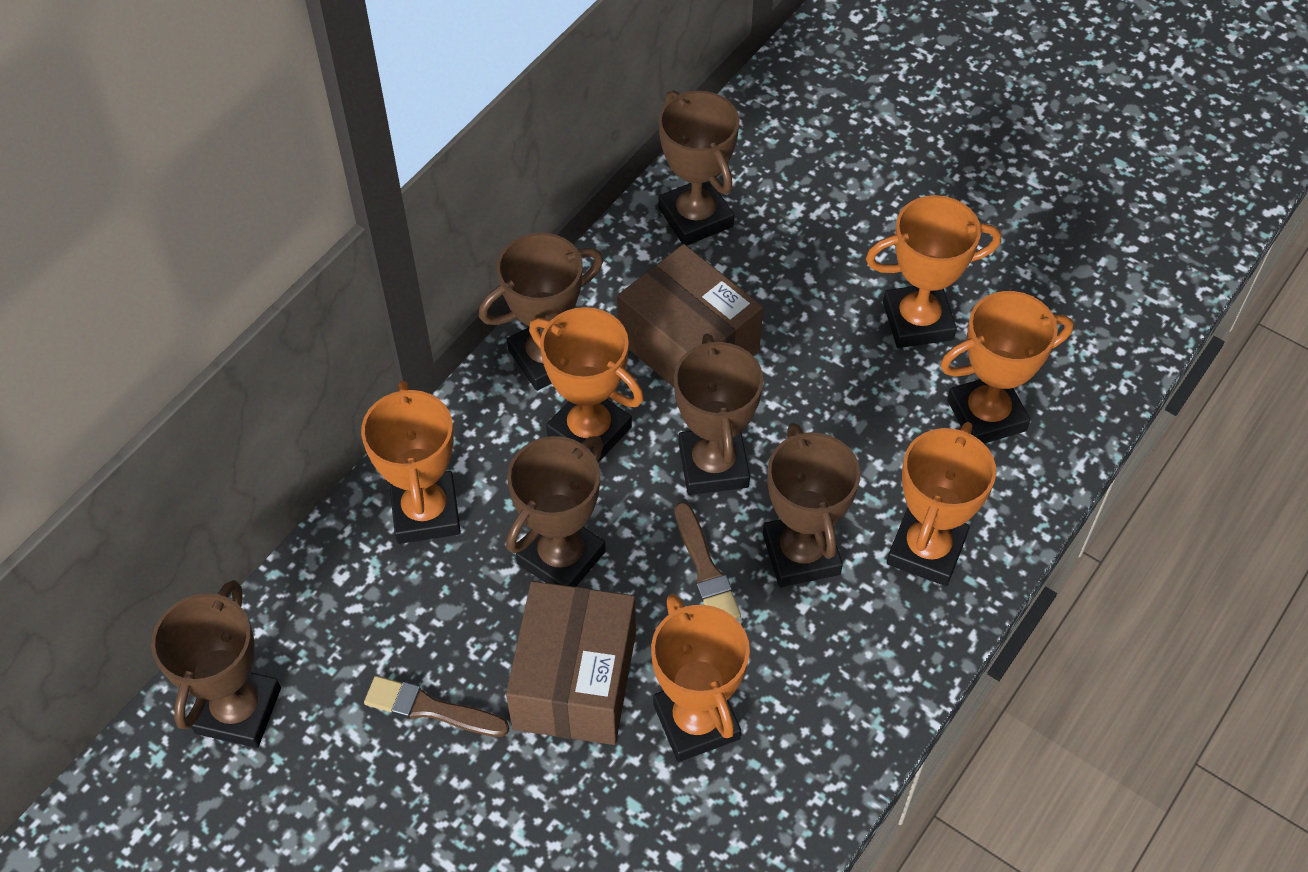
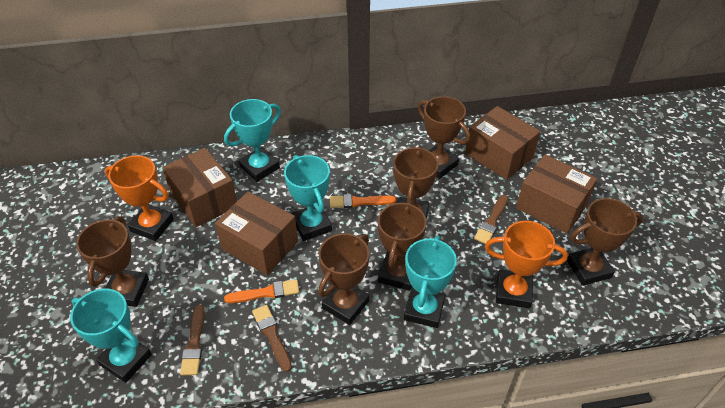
brown box: 2 -> 4
brown brush: 2 -> 3
orange brush: 0 -> 2
orange trophy: 6 -> 2
turquoise trophy: 0 -> 4

